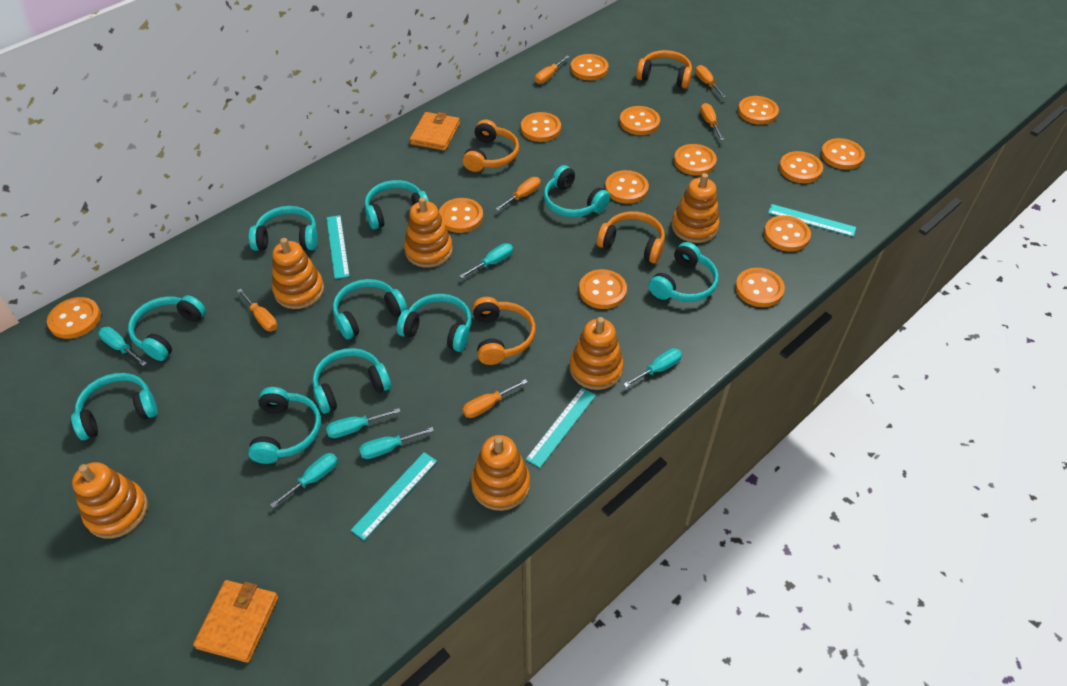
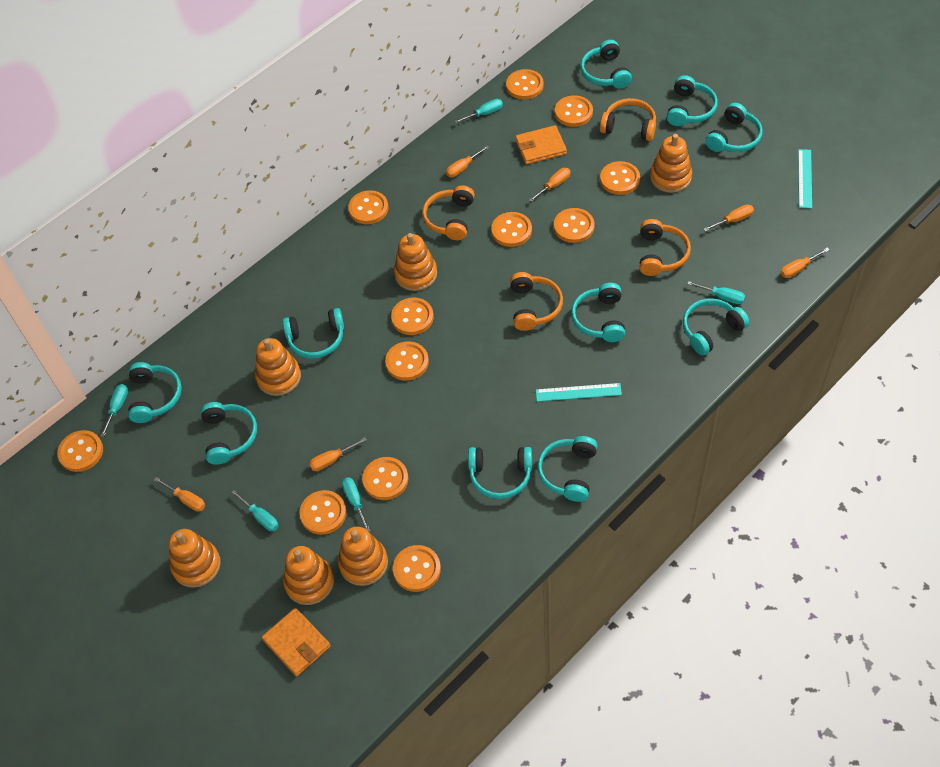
orange button: 13 -> 12
turquoise ruler: 4 -> 2
turquoise screwdriver: 6 -> 5

